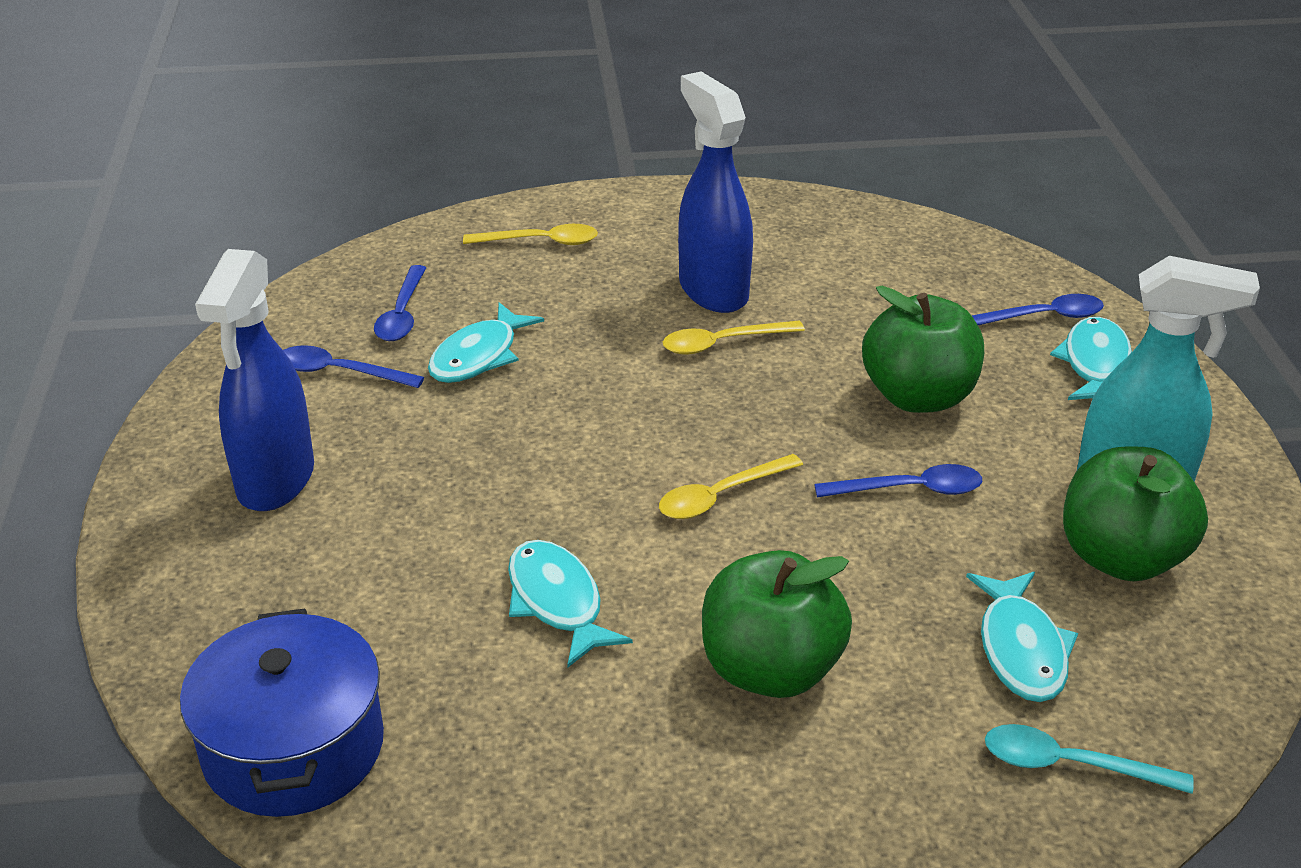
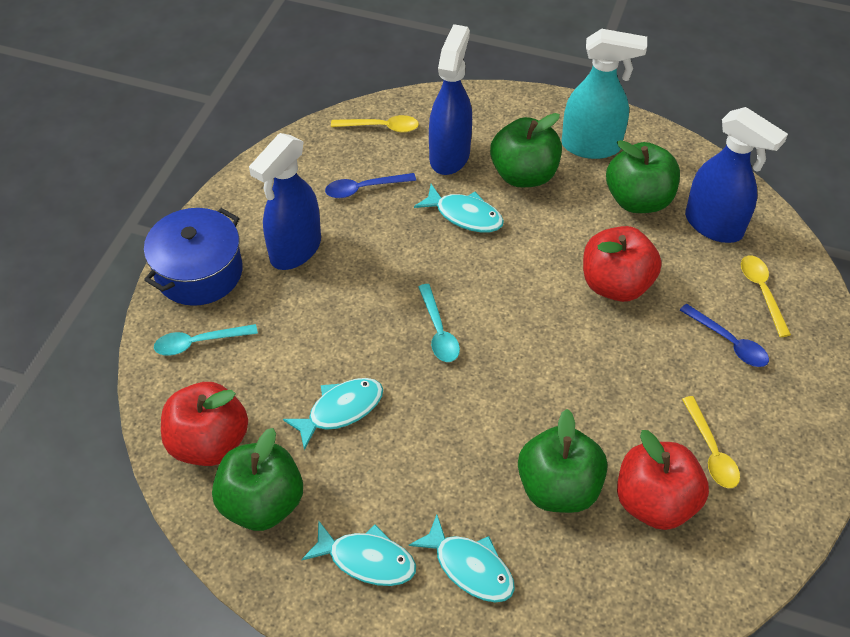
blue spoon: 4 -> 2
blue spray bottle: 2 -> 3
green apple: 3 -> 4
red apple: 0 -> 3
turquoise spoon: 1 -> 2

